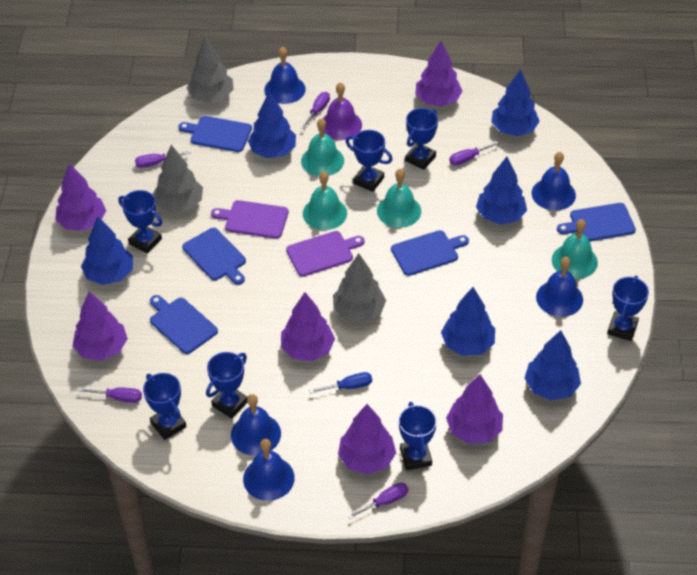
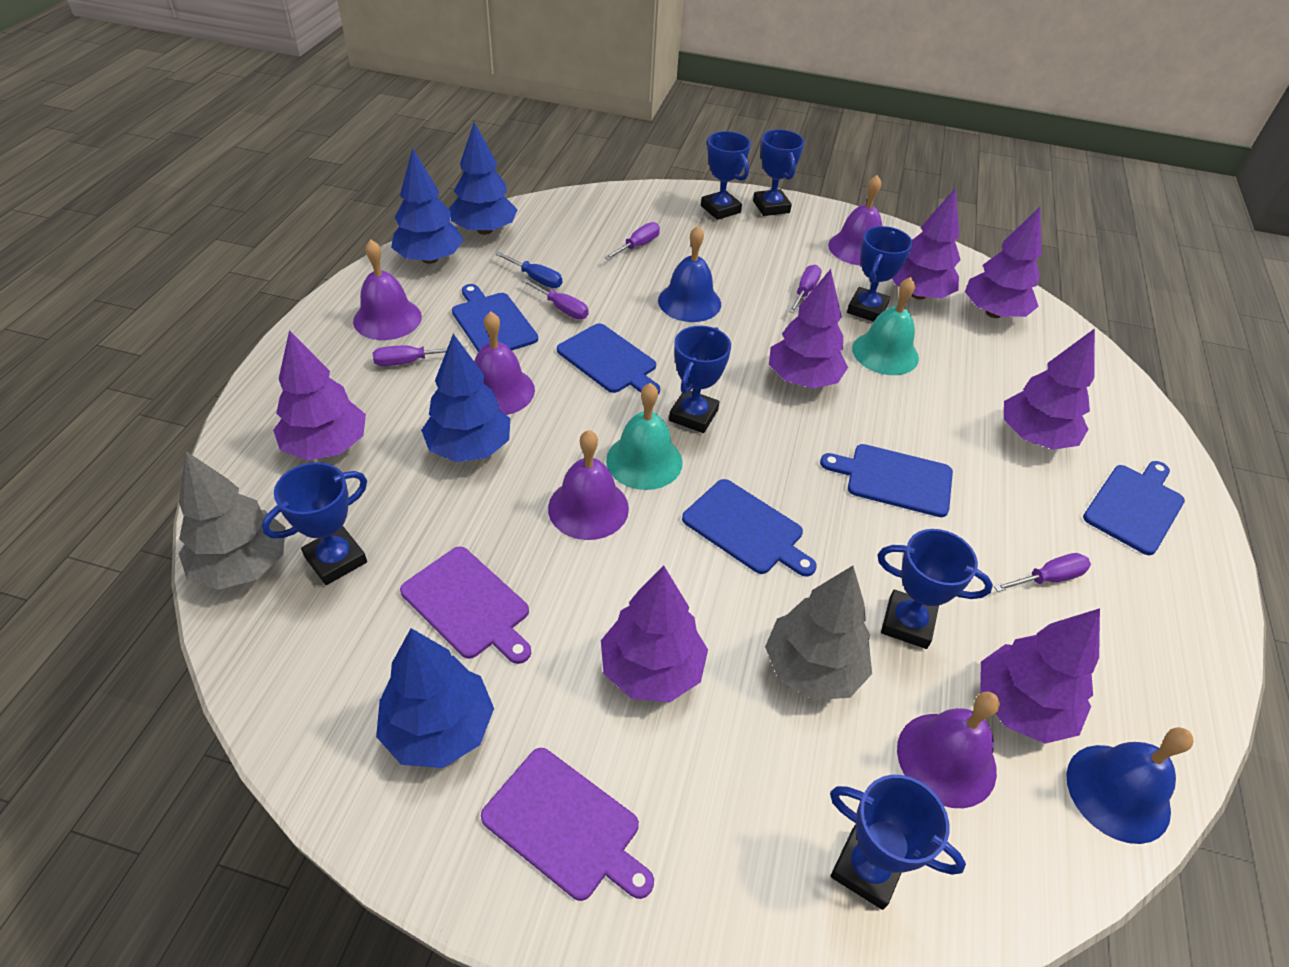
blue bell: 5 -> 2
blue tree: 6 -> 4
grey tree: 3 -> 2
purple bell: 1 -> 5
purple tree: 6 -> 7
turquoise bell: 4 -> 2

